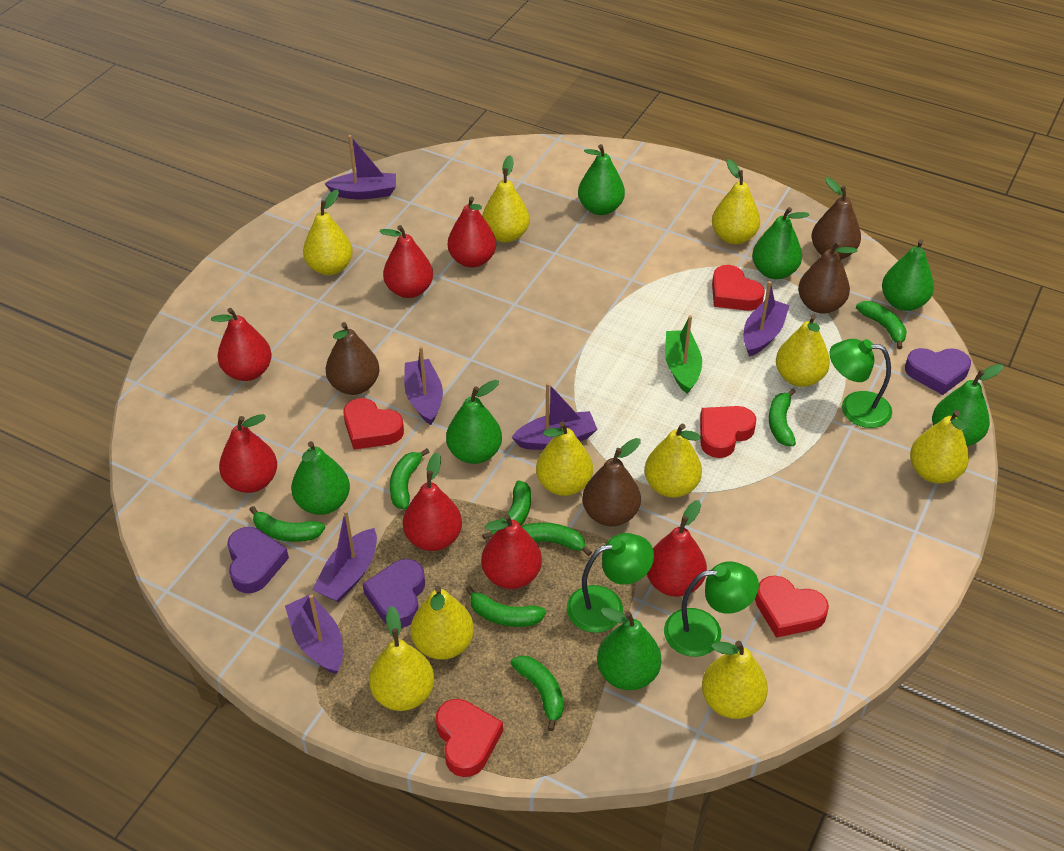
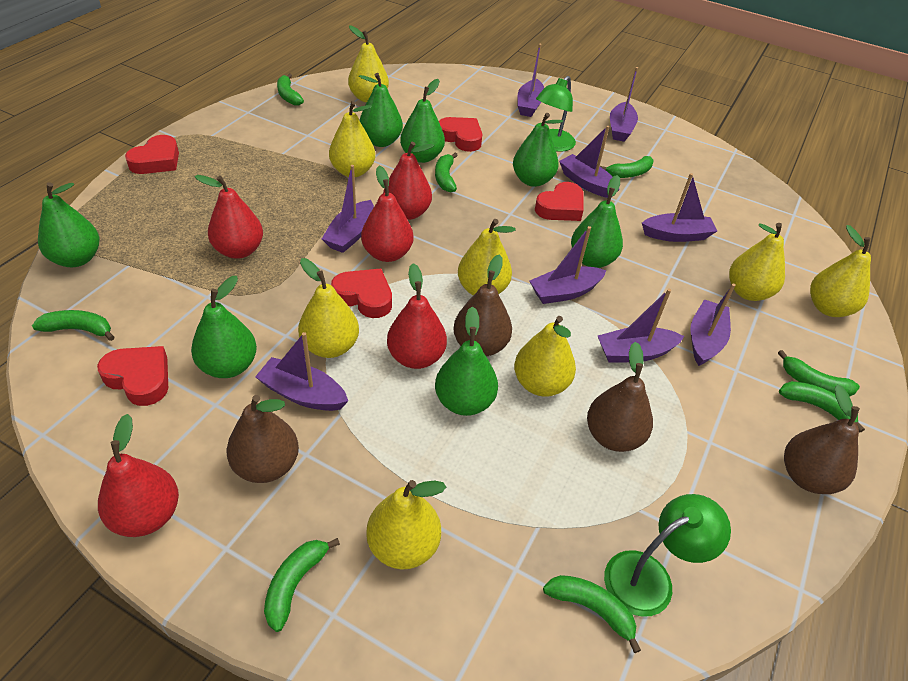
green boat: 1 -> 0
green lamp: 3 -> 2
purple boat: 6 -> 9
purple heart: 3 -> 0
red pear: 7 -> 5
yellow pear: 10 -> 8

